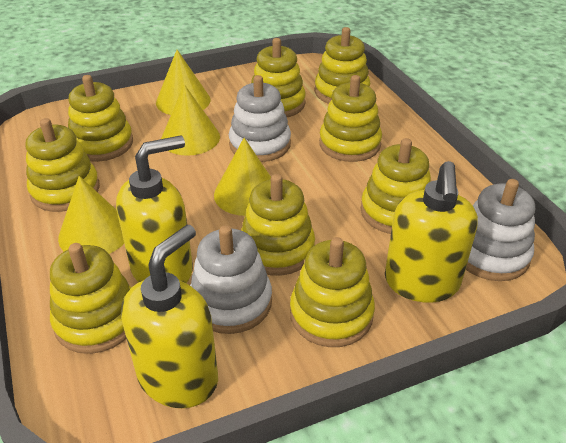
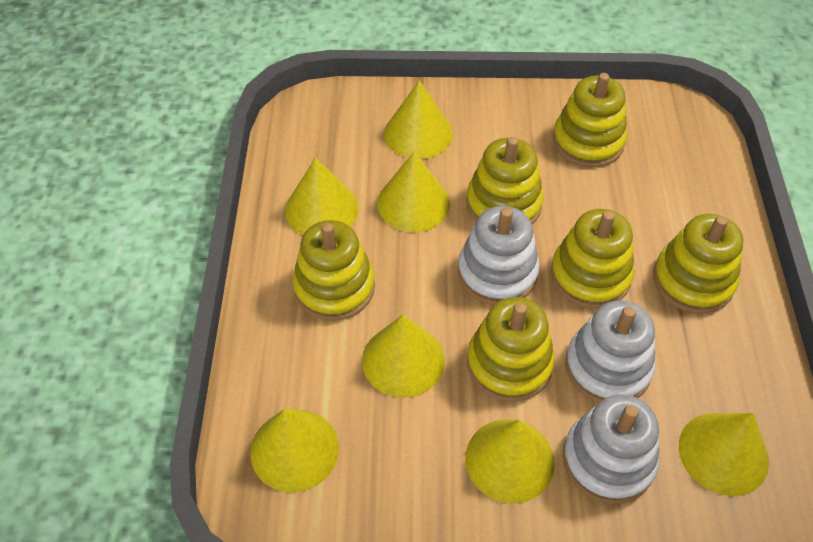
yellow cone: 4 -> 7
yellow soap dispenser: 3 -> 0
yellow stacking toy: 9 -> 6

